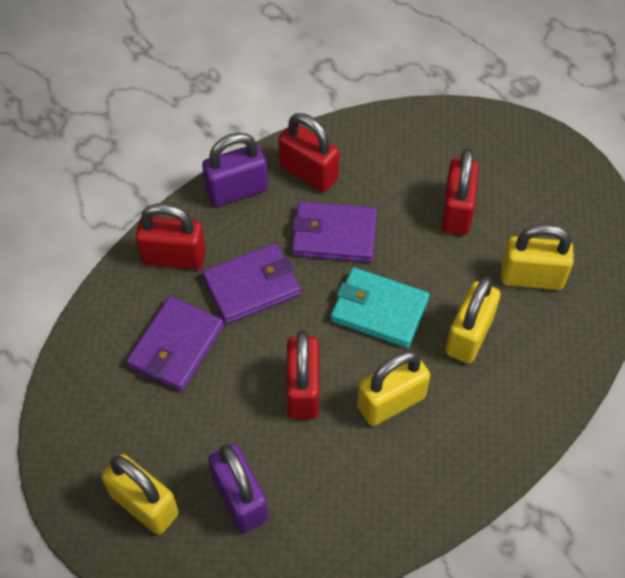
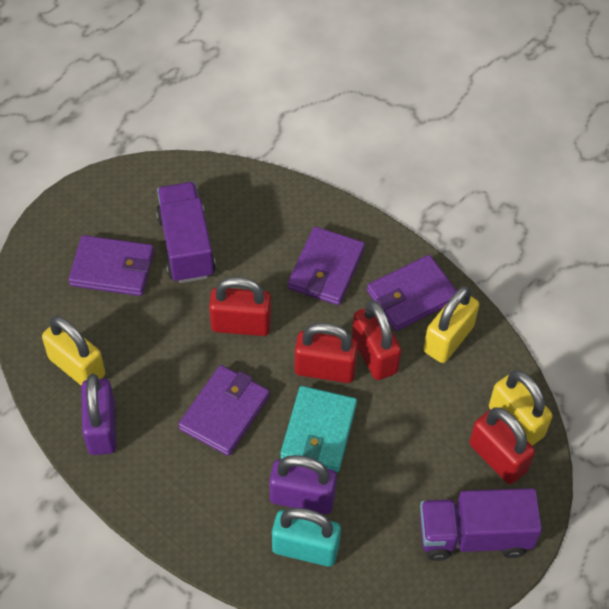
purple truck: 0 -> 2
purple wallet: 3 -> 4
turquoise padlock: 0 -> 1
yellow padlock: 4 -> 3

